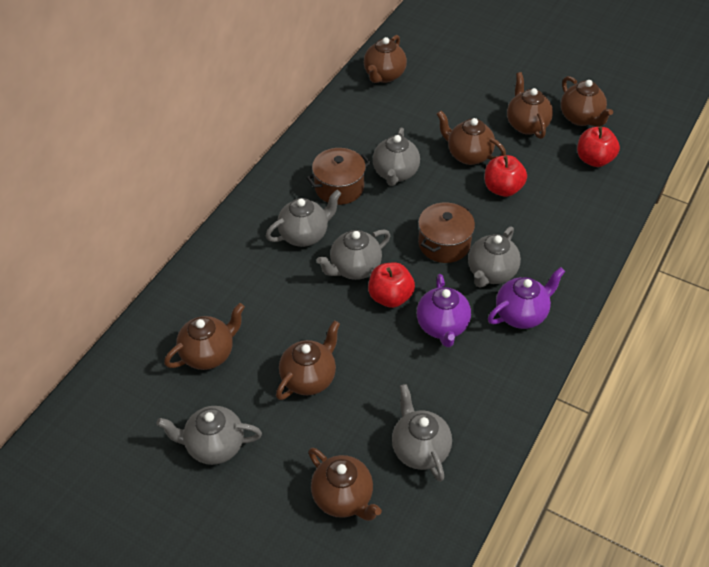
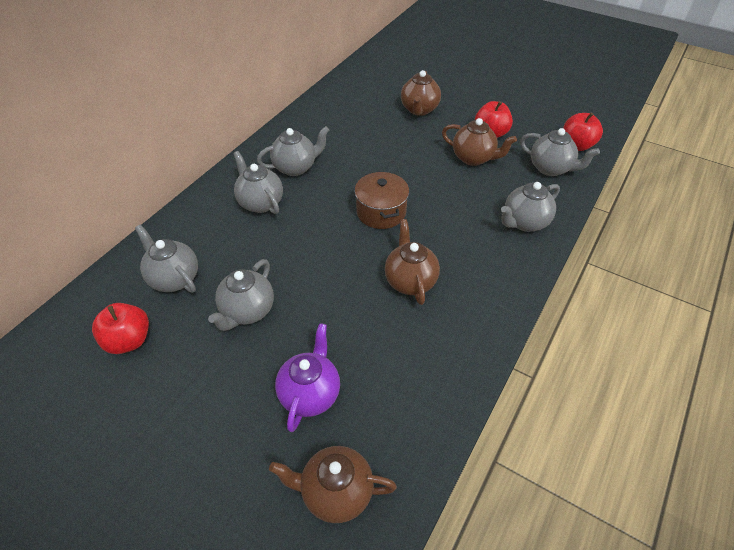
brown pot: 2 -> 1
brown teapot: 7 -> 4
purple teapot: 2 -> 1

